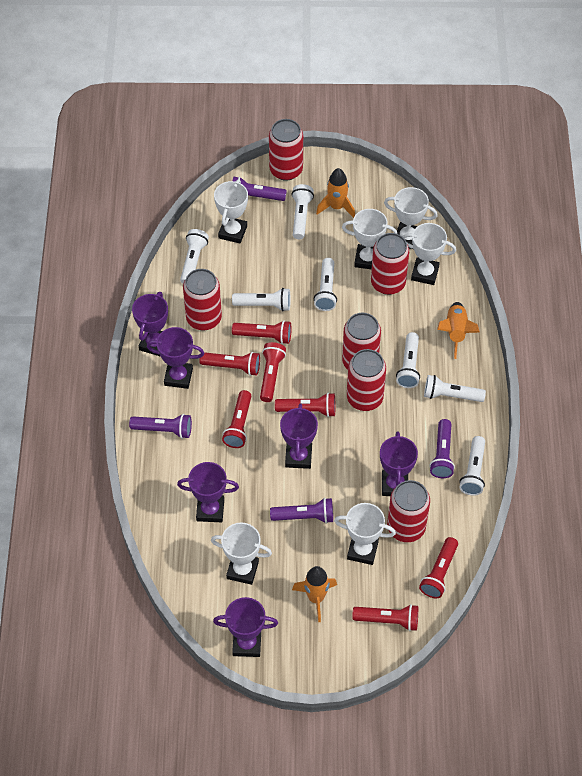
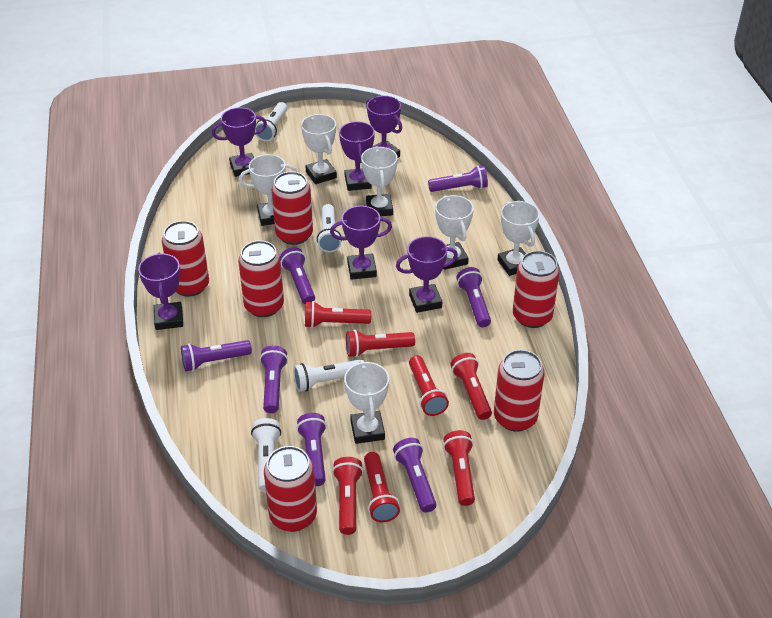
orange rocket: 3 -> 0
purple flashlight: 4 -> 7
white flashlight: 7 -> 4

